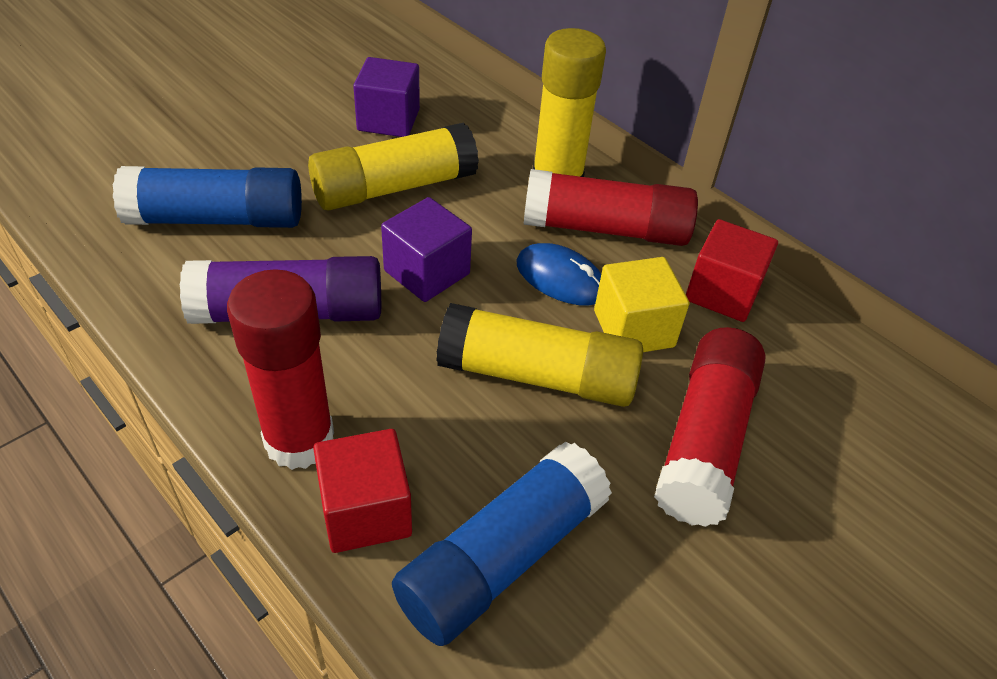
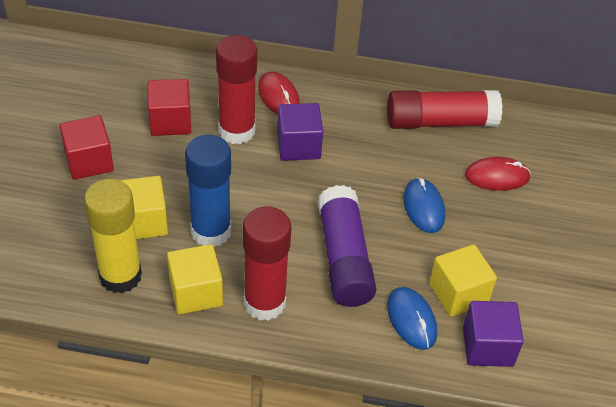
blue glue stick: 2 -> 1
blue mouse: 1 -> 2
red mouse: 0 -> 2
yellow cube: 1 -> 3
yellow glue stick: 3 -> 1

